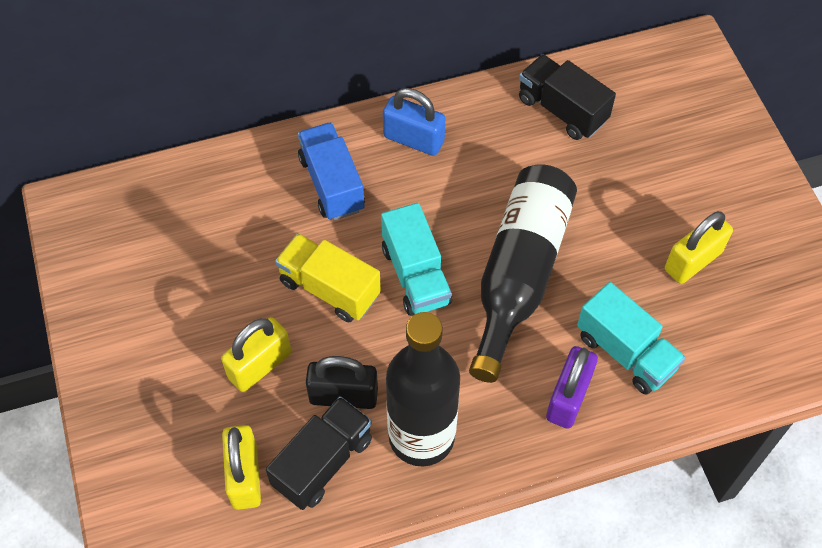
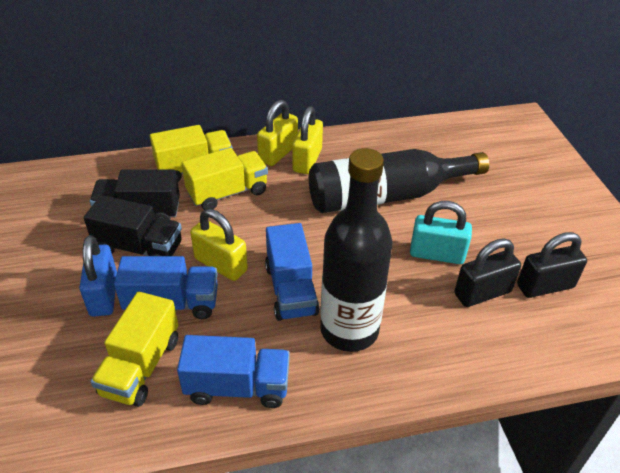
black padlock: 1 -> 2
blue truck: 1 -> 3
purple padlock: 1 -> 0
turquoise padlock: 0 -> 1
turquoise truck: 2 -> 0
yellow truck: 1 -> 3

